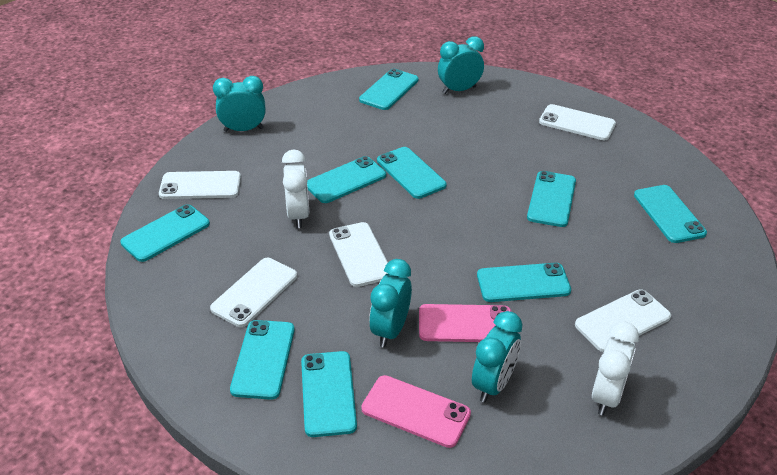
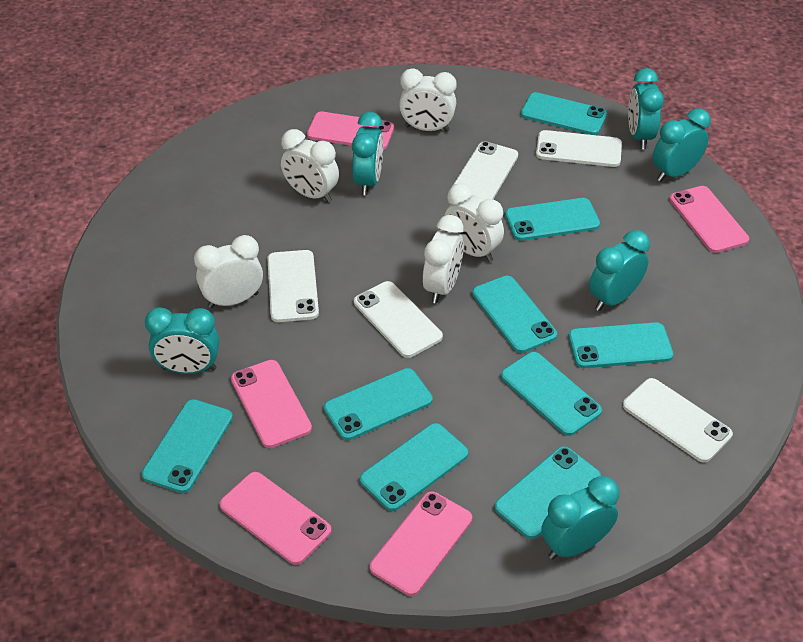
pink phone: 2 -> 5
turquoise clock: 4 -> 6
white clock: 2 -> 5

